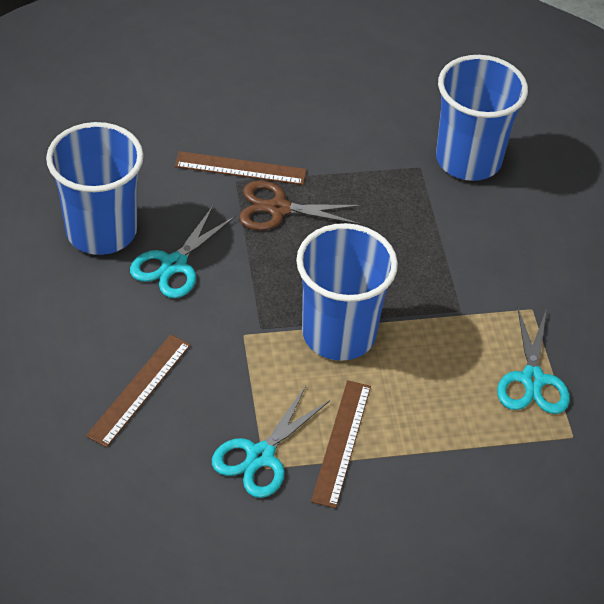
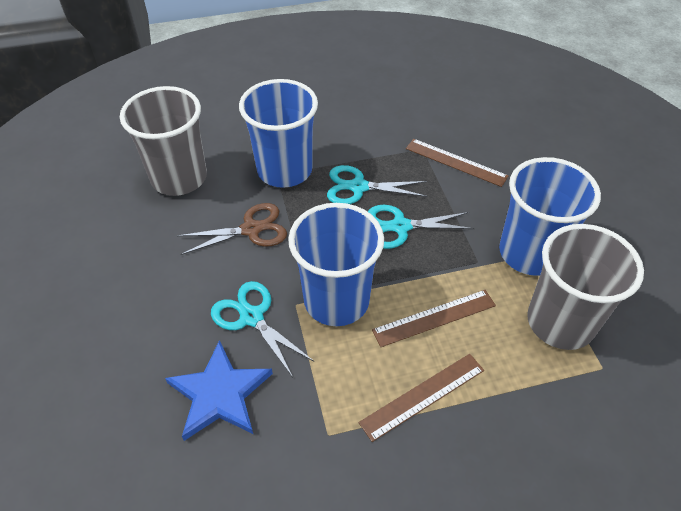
blue star: 0 -> 1
grey cup: 0 -> 2

